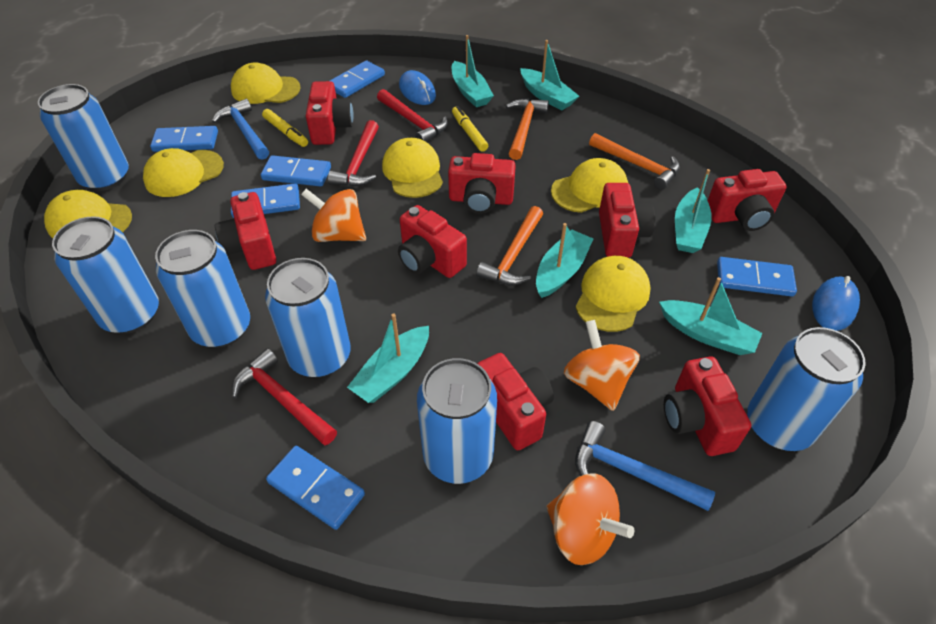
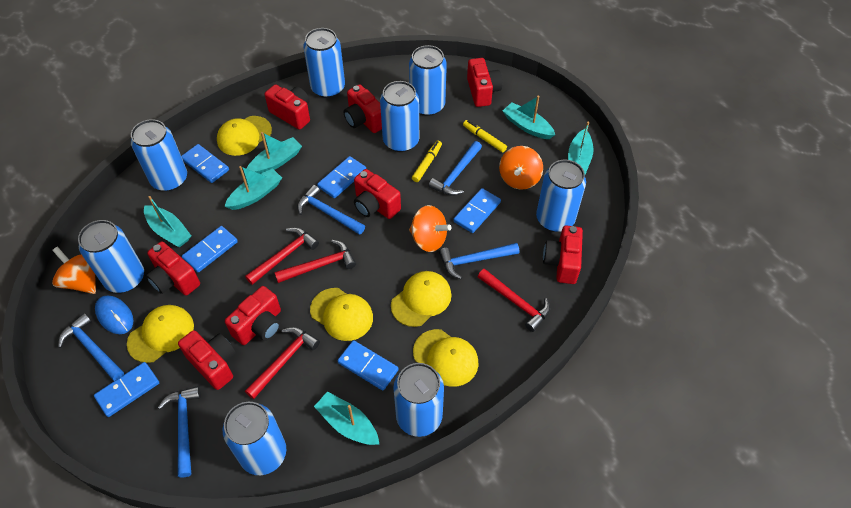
blue can: 6 -> 8
blue hammer: 2 -> 5
blue mouse: 2 -> 1
orange hammer: 3 -> 0
red hammer: 3 -> 4
yellow cap: 6 -> 5

